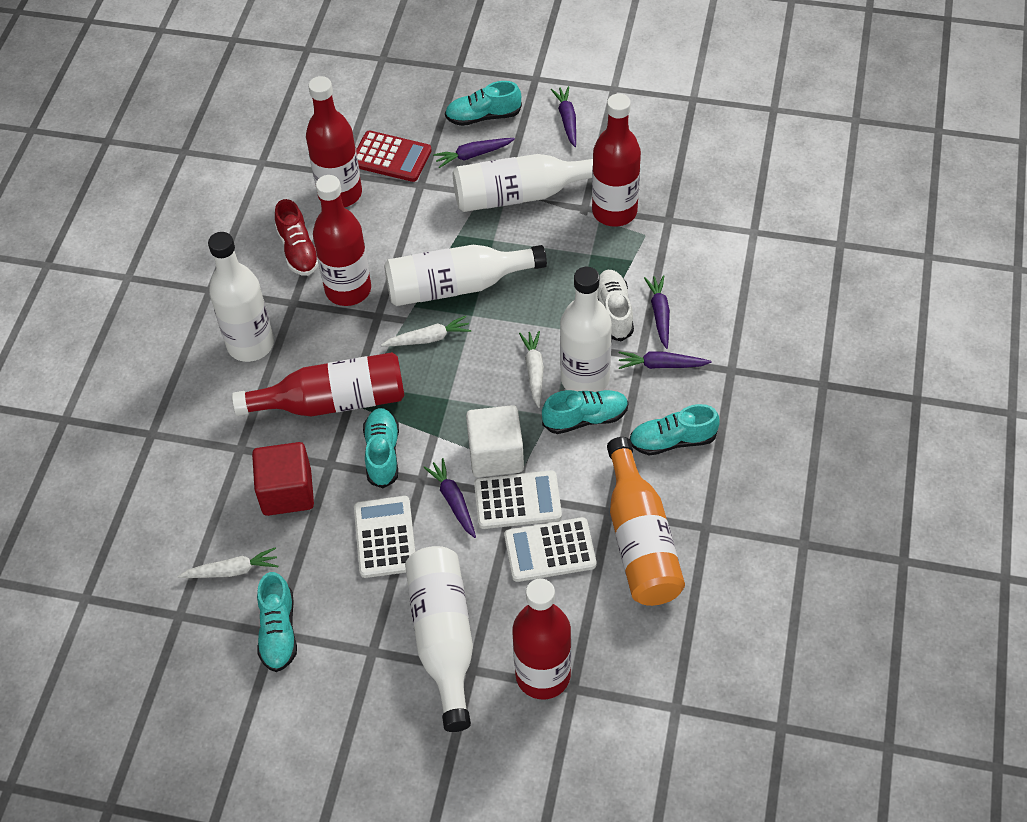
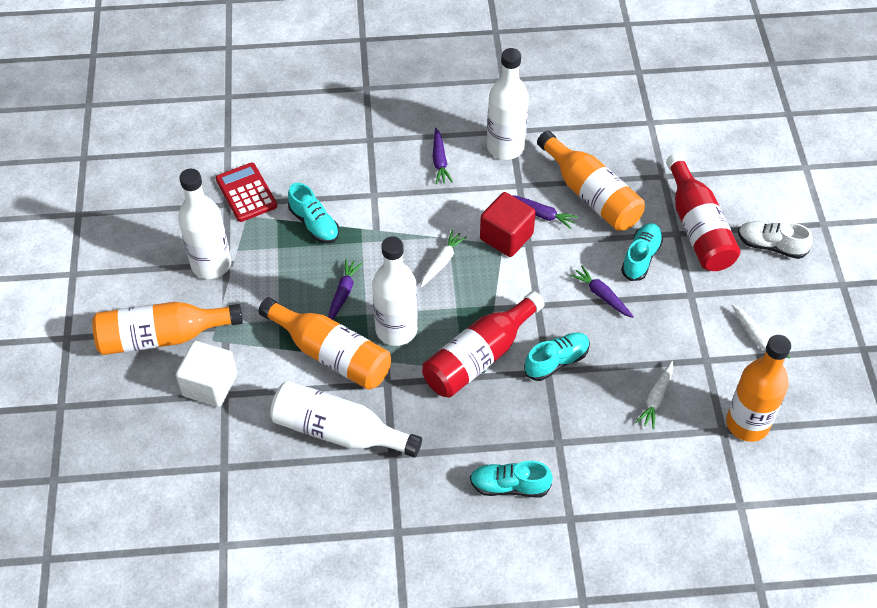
orange bottle: 1 -> 4
purple carrot: 5 -> 4
red bottle: 5 -> 2
red shoe: 1 -> 0
turquoise shoe: 5 -> 4
white bottle: 5 -> 4
white calculator: 3 -> 0

